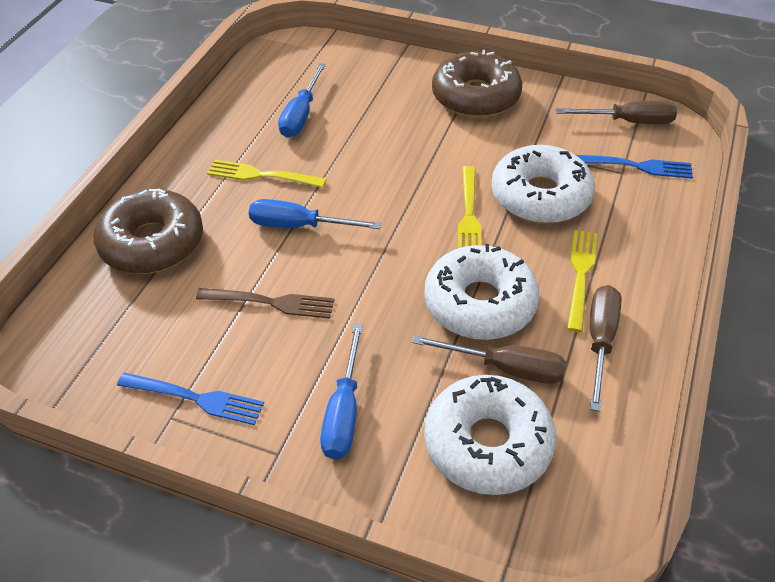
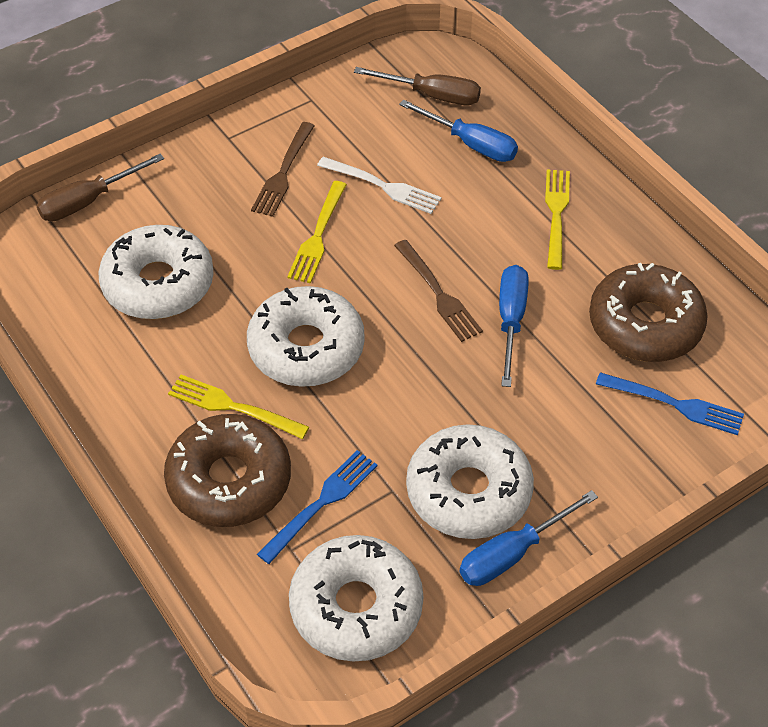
brown fork: 1 -> 2
brown screwdriver: 3 -> 2
white donut: 3 -> 4
white fork: 0 -> 1

